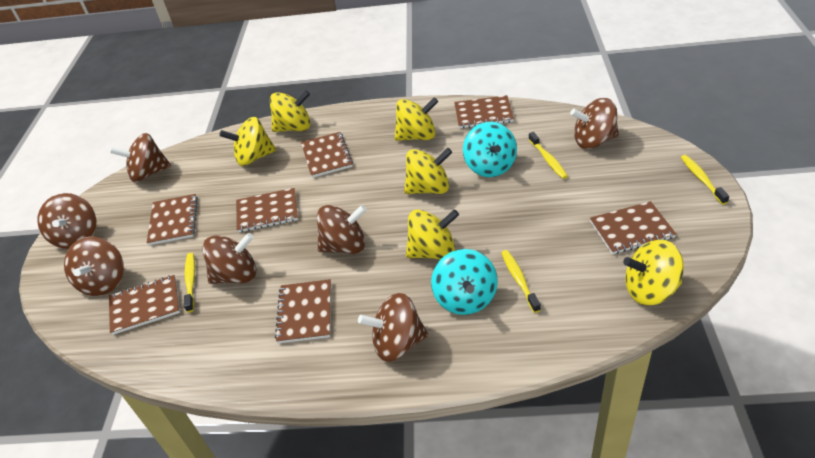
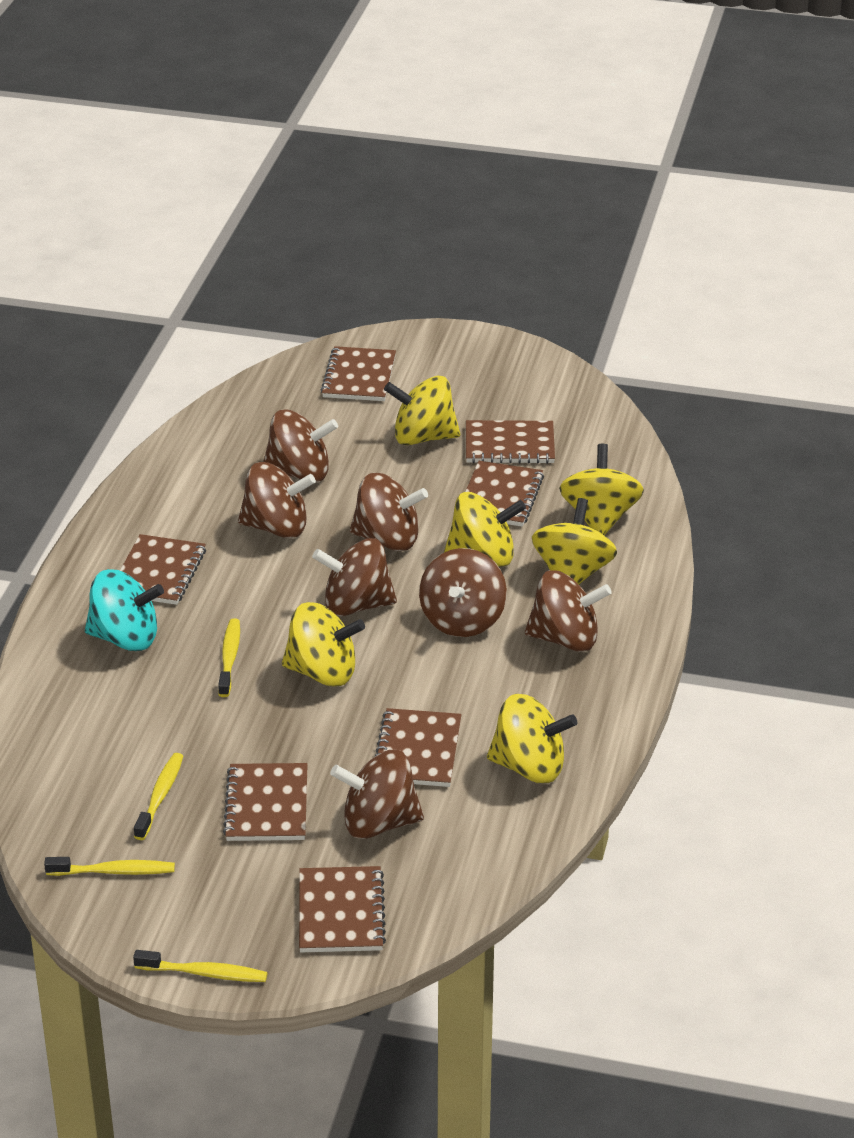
turquoise spinning top: 2 -> 1

